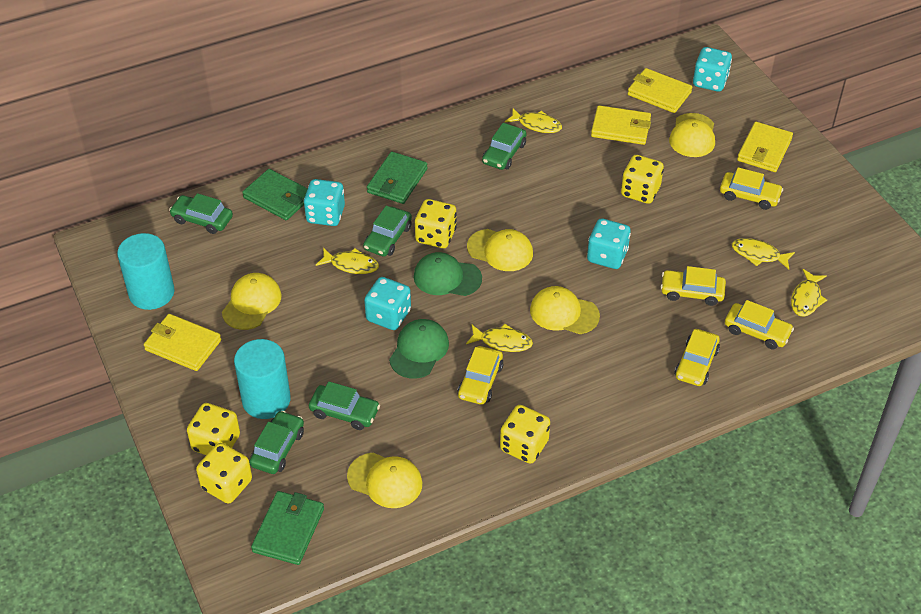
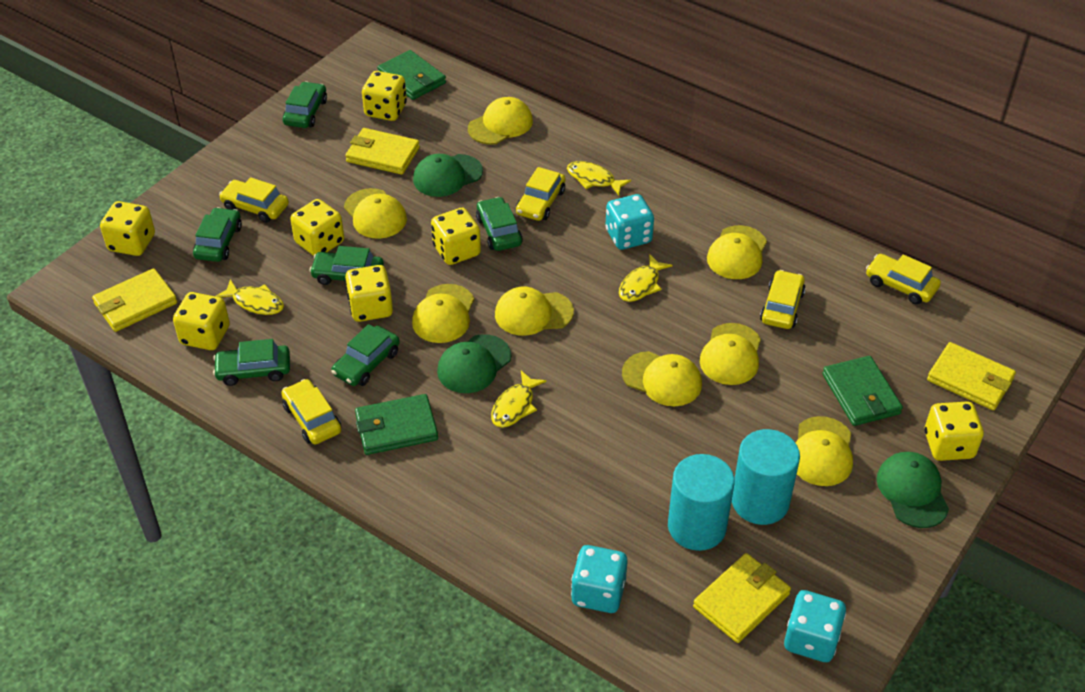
green cap: 2 -> 3
green car: 5 -> 6
turquoise dice: 4 -> 3
yellow cap: 5 -> 8
yellow dice: 5 -> 7
yellow fish: 5 -> 4

